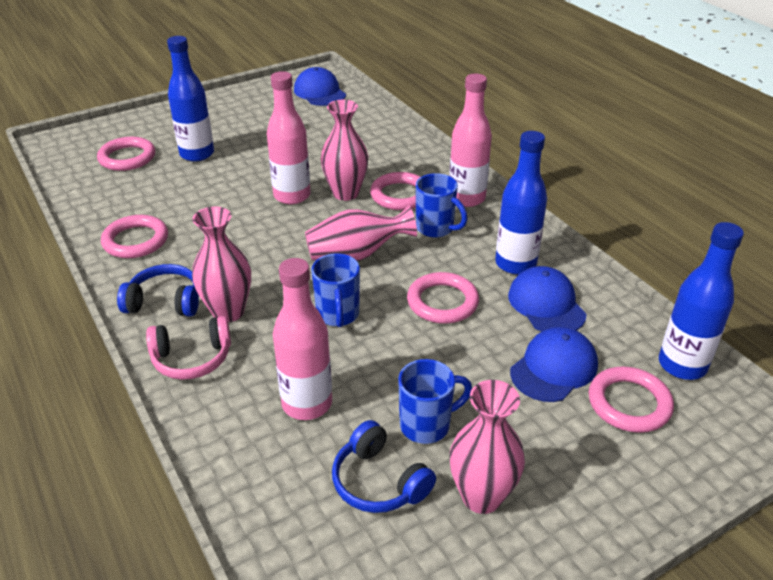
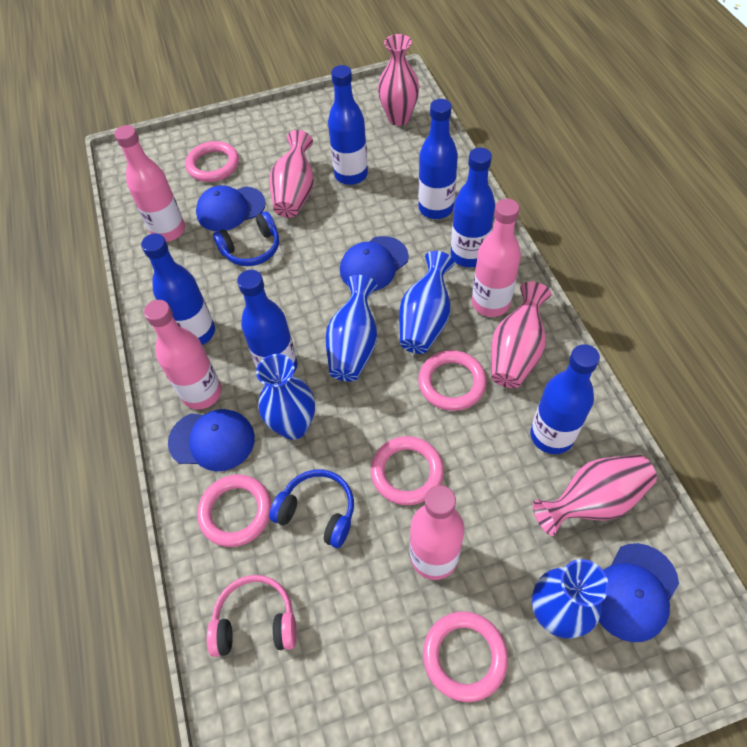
blue bottle: 3 -> 6
blue cap: 3 -> 4
blue mug: 3 -> 0
blue vase: 0 -> 4
pink bottle: 3 -> 4

